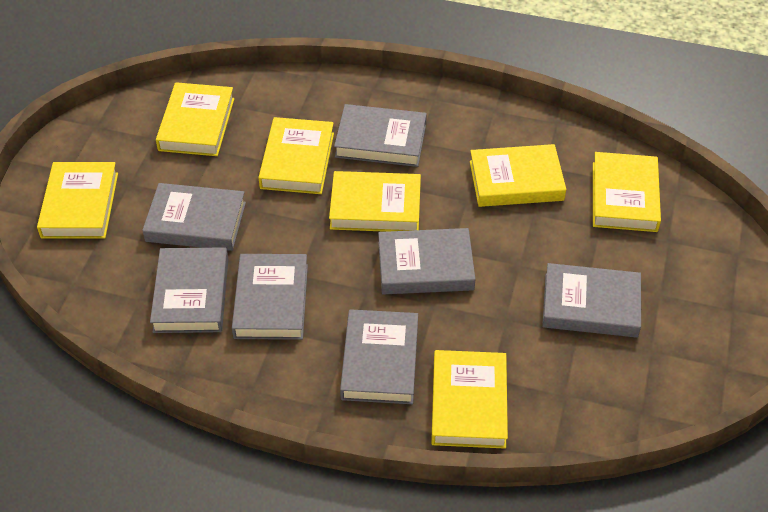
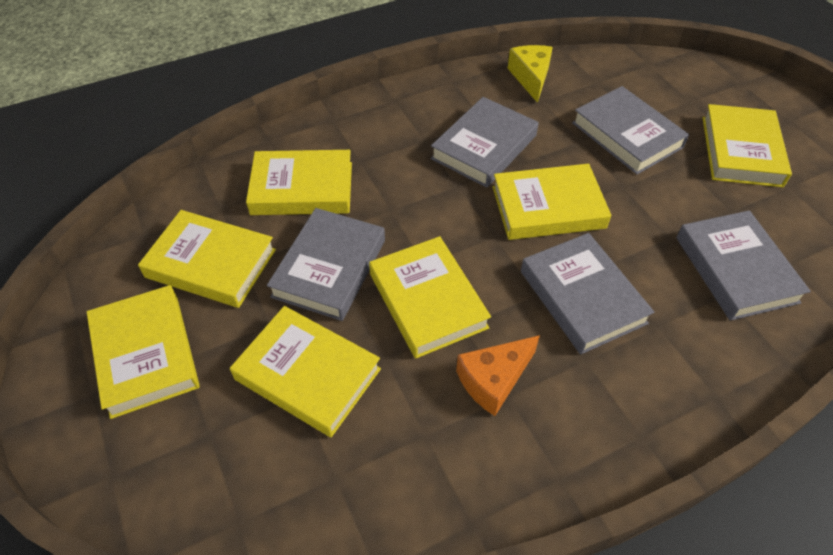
grey book: 7 -> 5
orange cheese: 0 -> 1
yellow cheese: 0 -> 1

